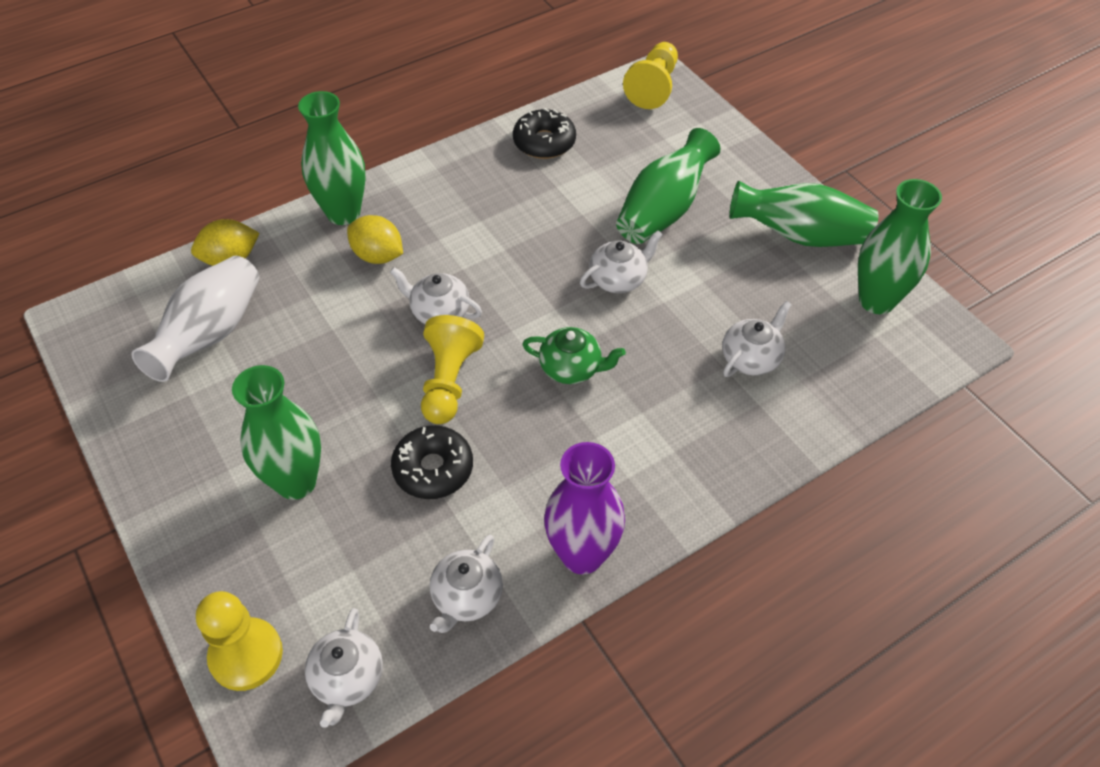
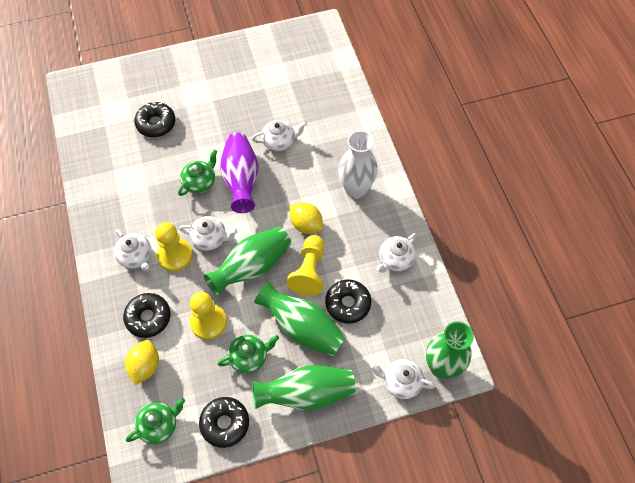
black donut: 2 -> 4
green teapot: 1 -> 3
green vase: 5 -> 4

